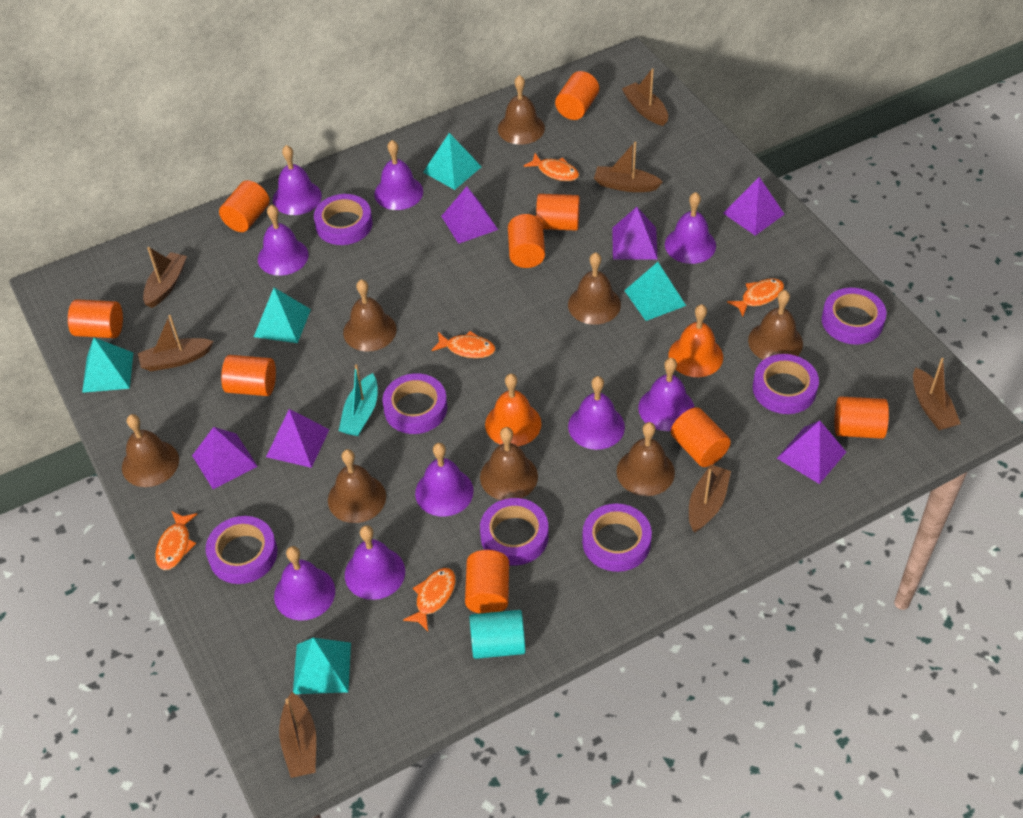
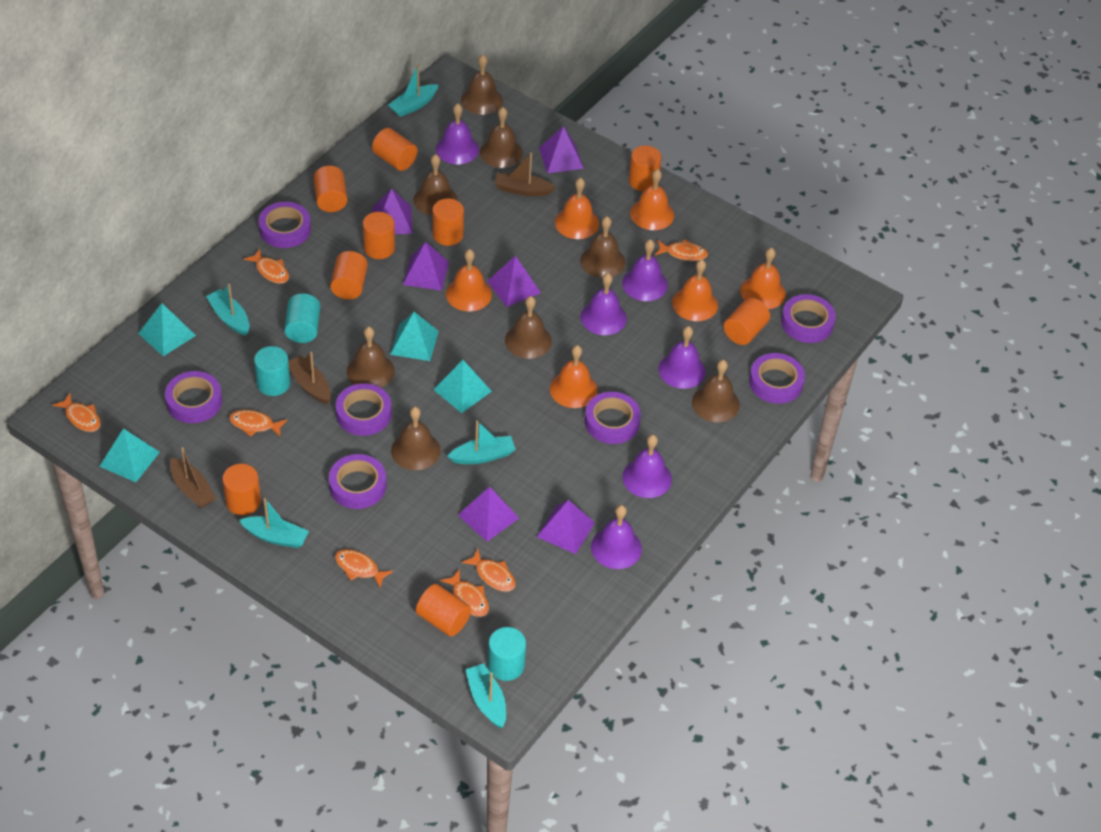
brown boat: 7 -> 3
orange bell: 2 -> 6
orange fish: 5 -> 7
purple bell: 9 -> 6
turquoise boat: 1 -> 5
turquoise cylinder: 1 -> 3
turquoise pyramid: 5 -> 4

